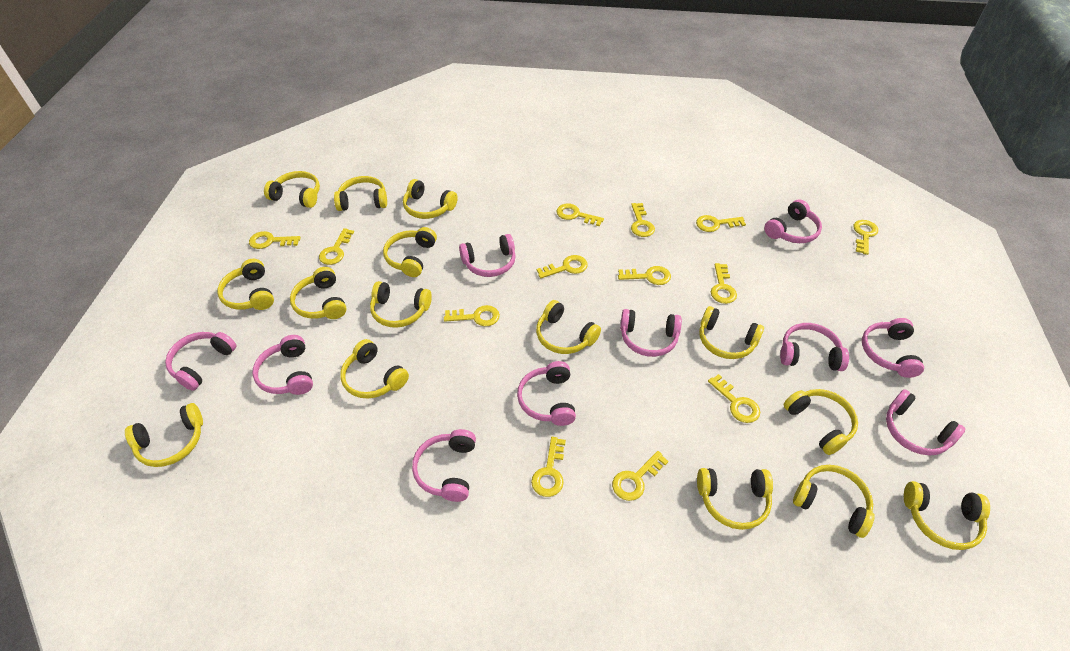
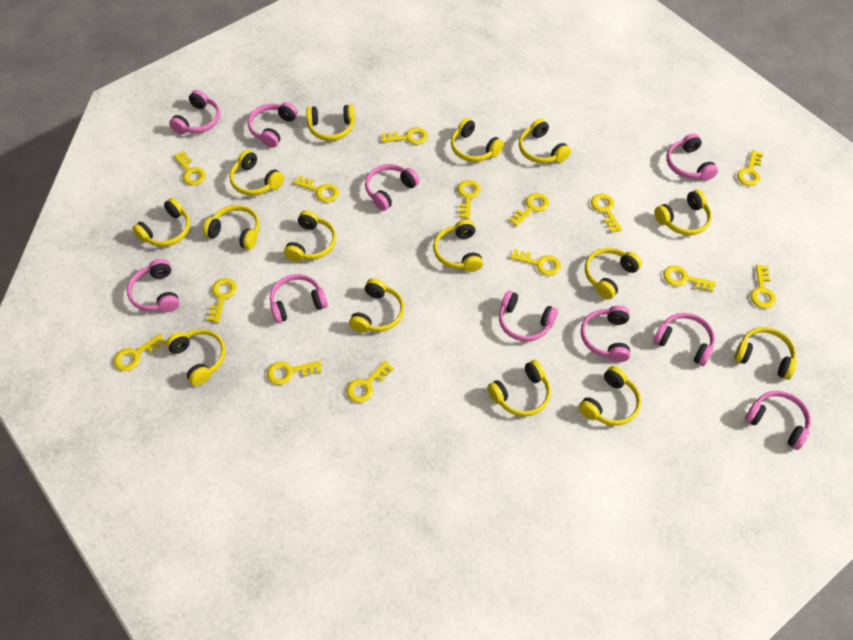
yellow key: 13 -> 14

